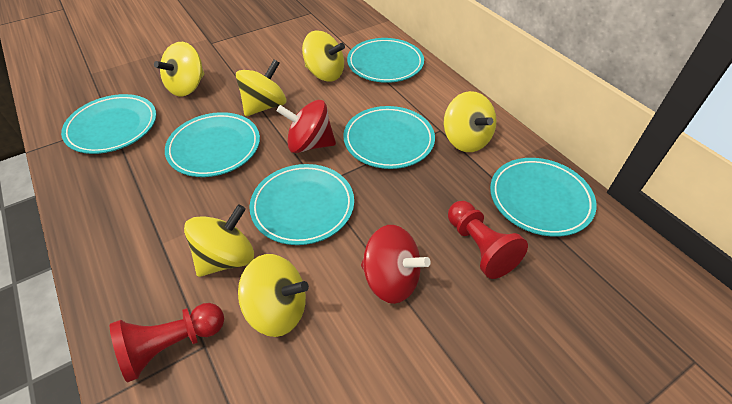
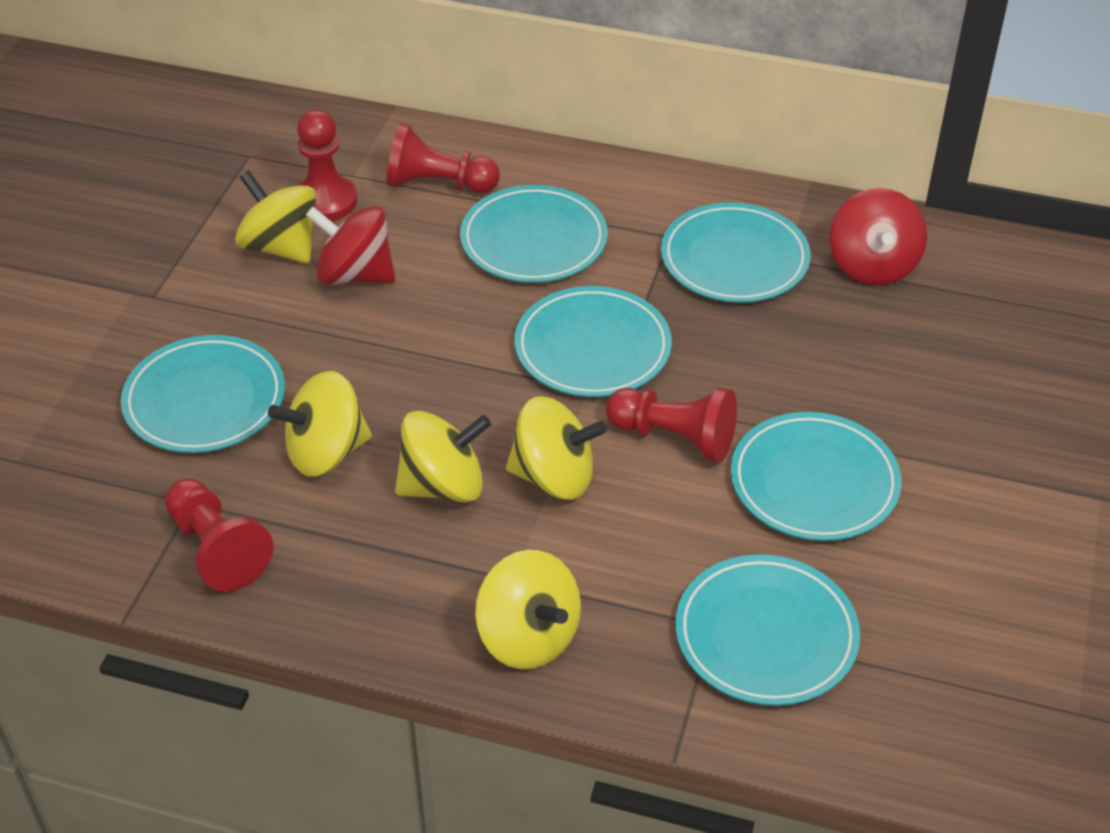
red pawn: 2 -> 4
yellow spinning top: 6 -> 5

